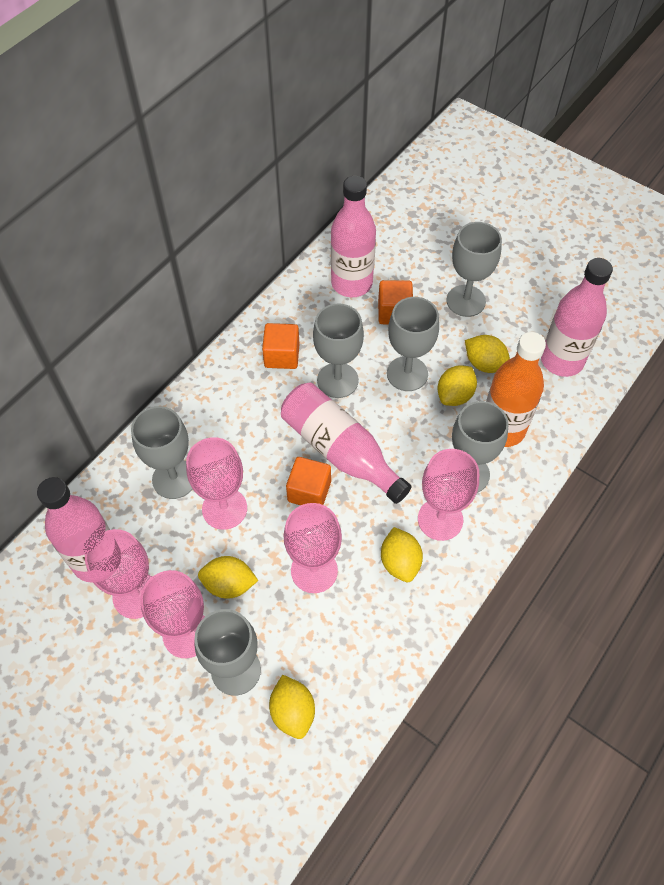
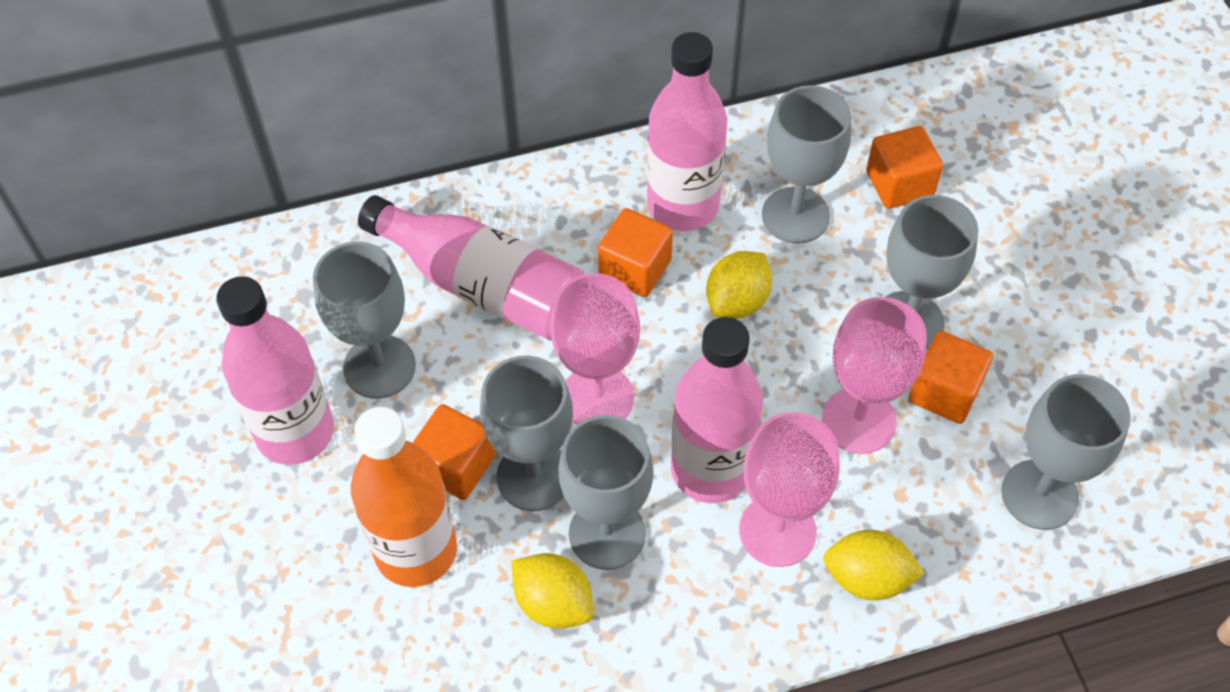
orange cube: 3 -> 4
pink goblet: 5 -> 3
yellow lemon: 5 -> 3

